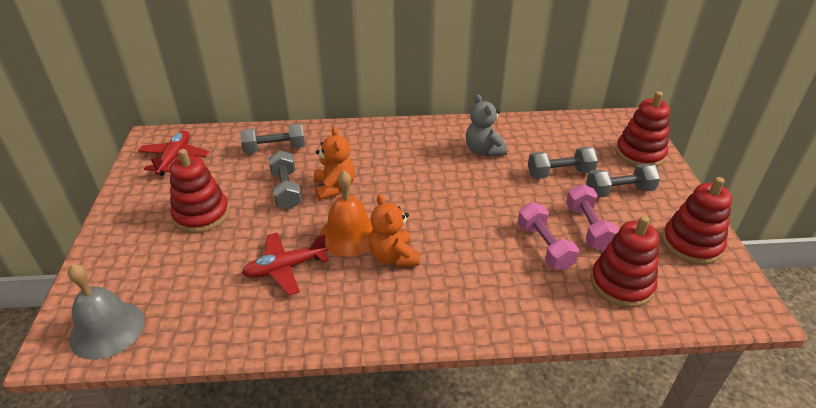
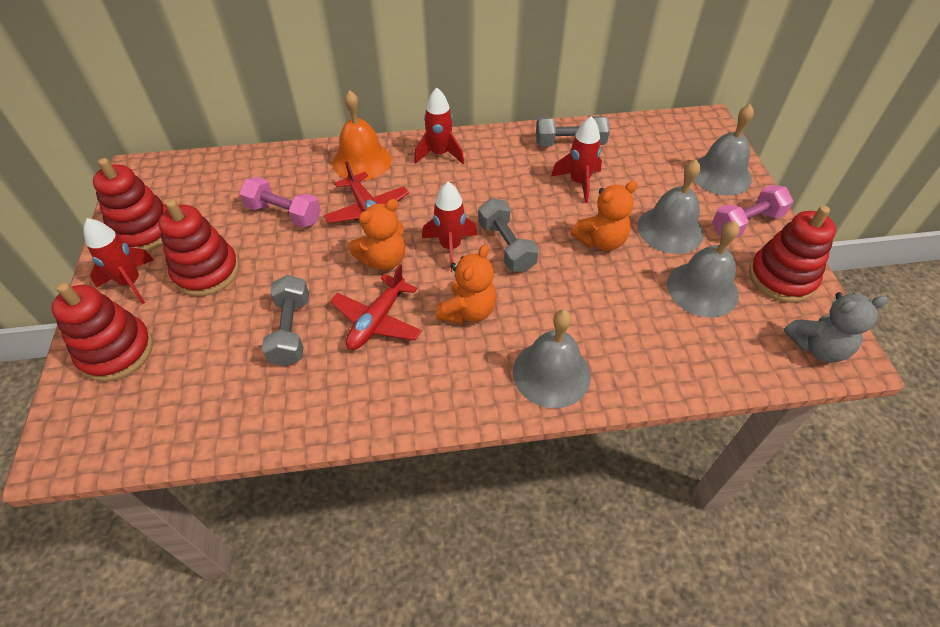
grey bell: 1 -> 4
grey dumbbell: 4 -> 3
orange teddy bear: 2 -> 3
red rocket: 0 -> 4

